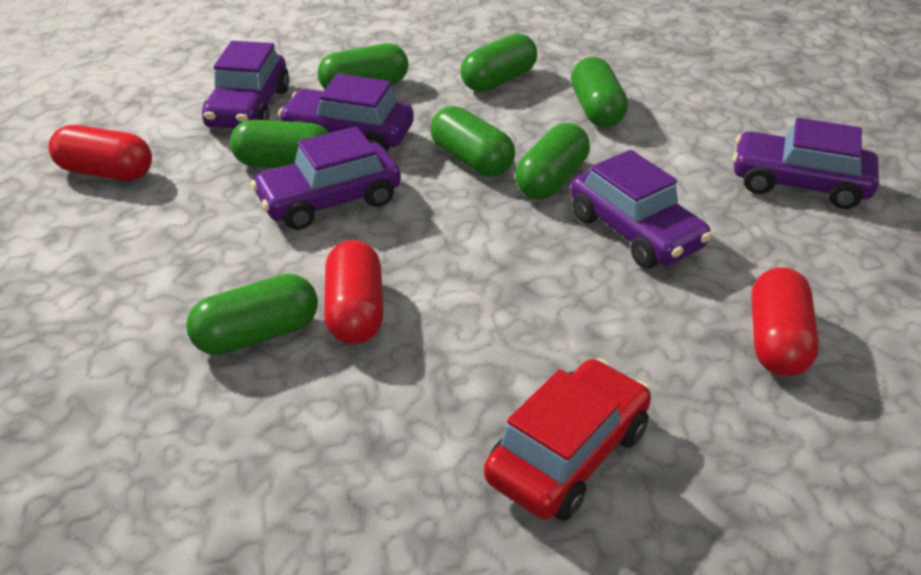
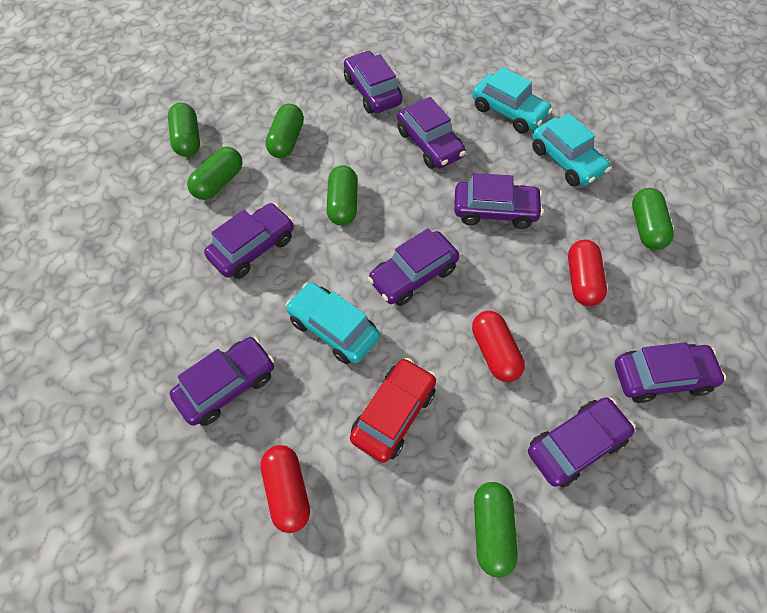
green capsule: 7 -> 6
purple car: 5 -> 8
turquoise car: 0 -> 3

